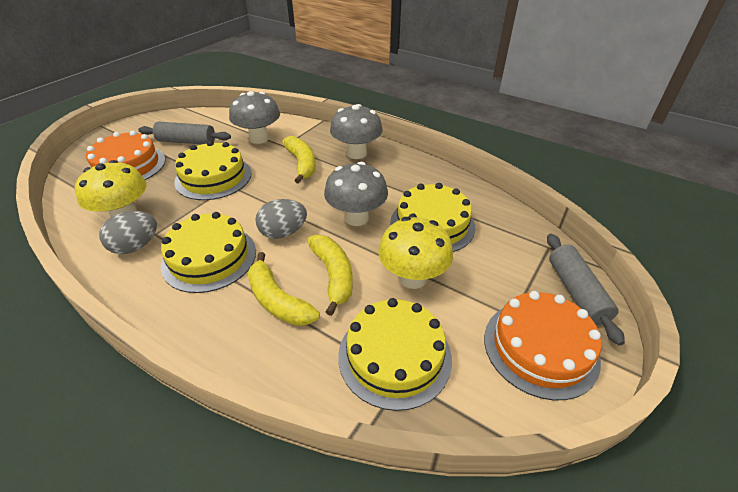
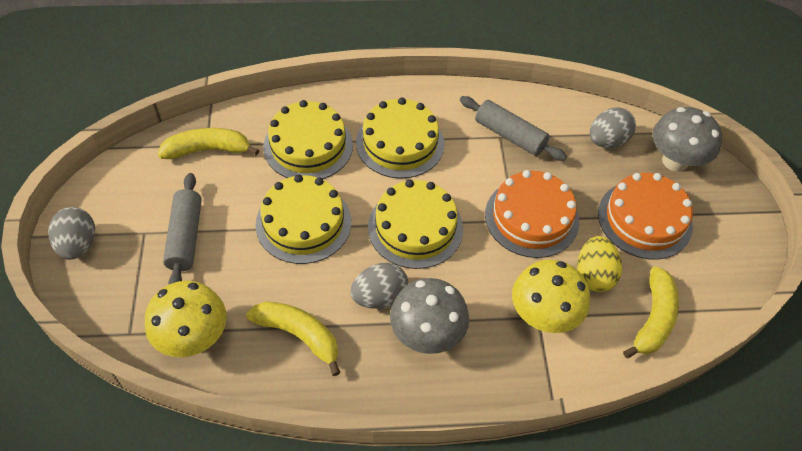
grey egg: 2 -> 3
grey mushroom: 3 -> 2
yellow egg: 0 -> 1

